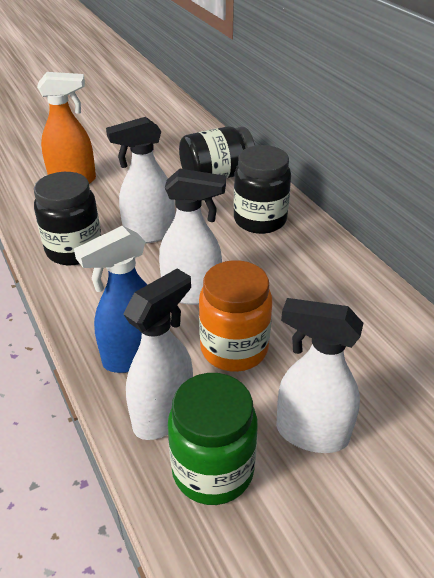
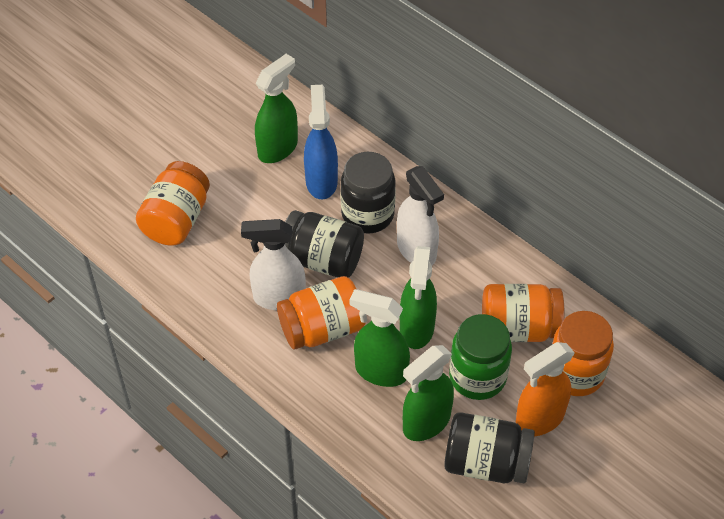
green spray bottle: 0 -> 4
orange jar: 1 -> 4
white spray bottle: 4 -> 2

